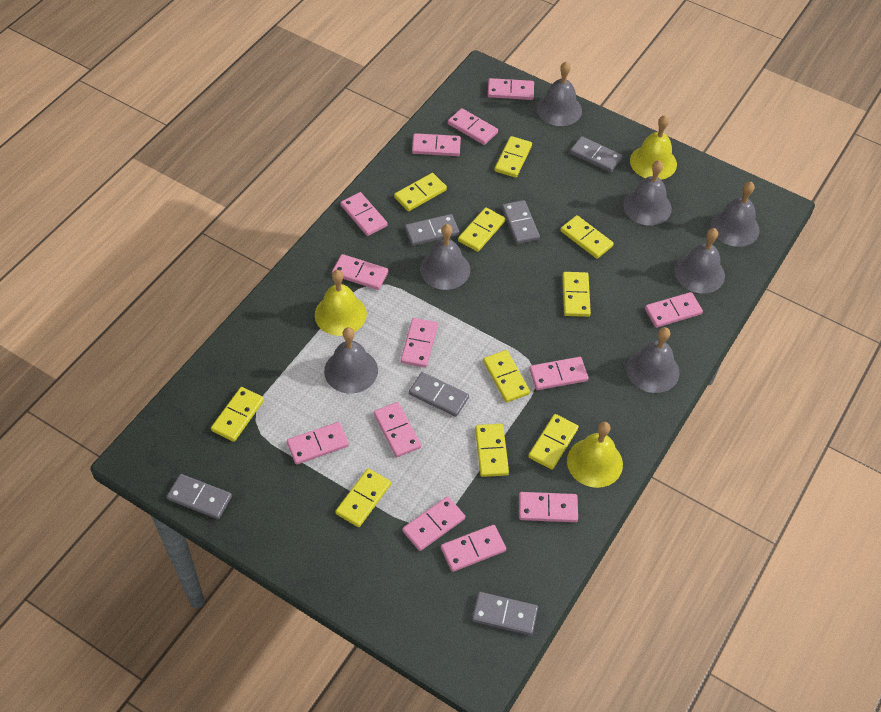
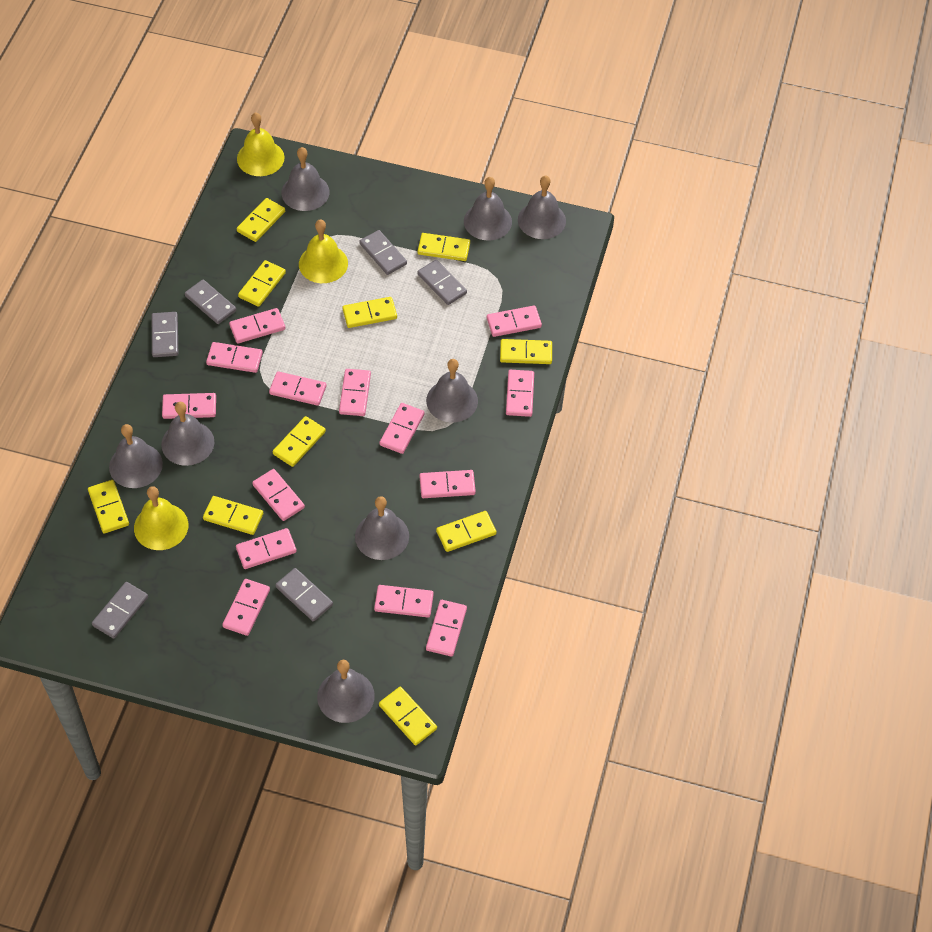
grey bell: 7 -> 8
pink domino: 13 -> 14

